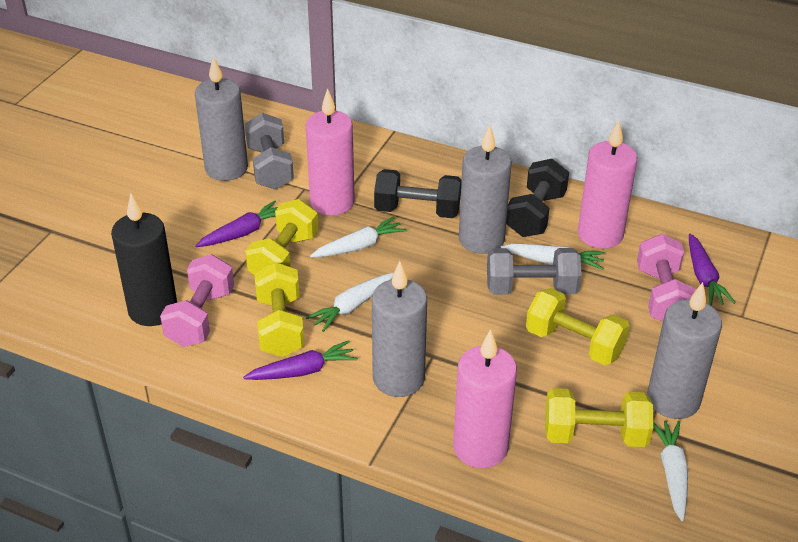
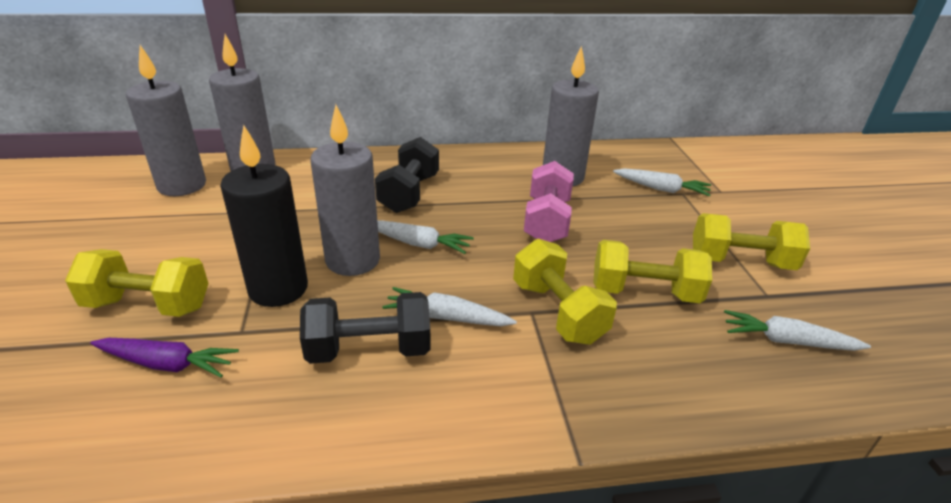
grey dumbbell: 2 -> 0
pink candle: 3 -> 0
pink dumbbell: 2 -> 1
purple carrot: 3 -> 1

